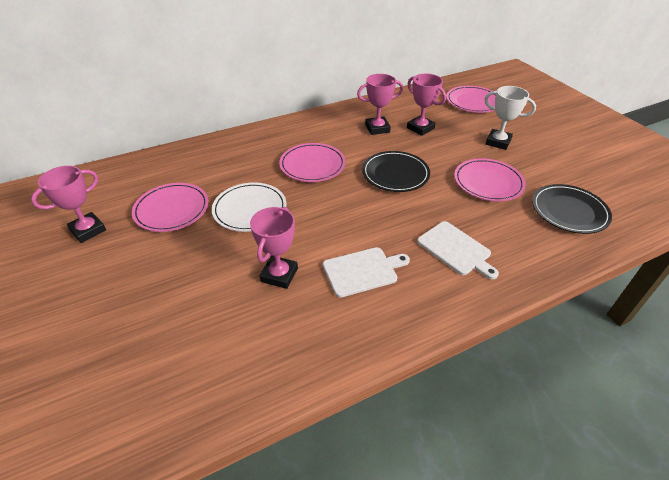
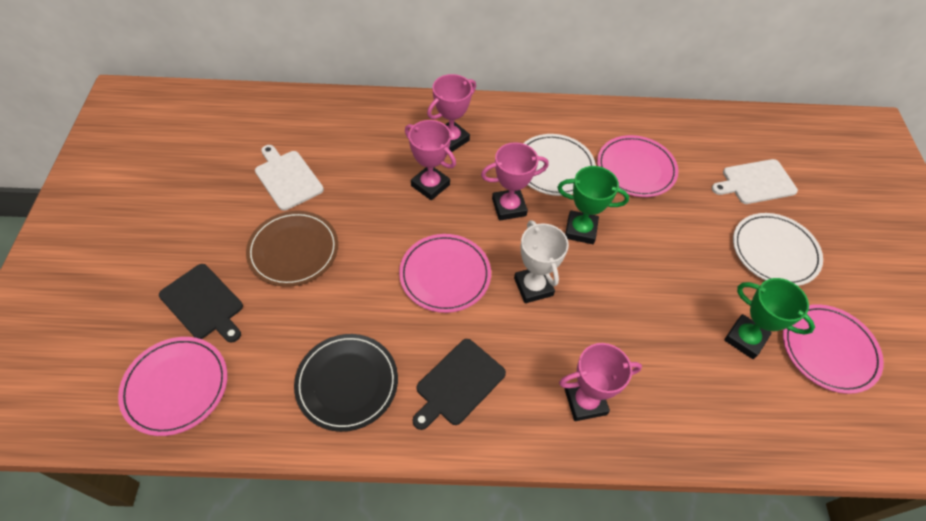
black cutting board: 0 -> 2
black plate: 2 -> 1
brown plate: 0 -> 1
green trophy: 0 -> 2
white plate: 1 -> 2

